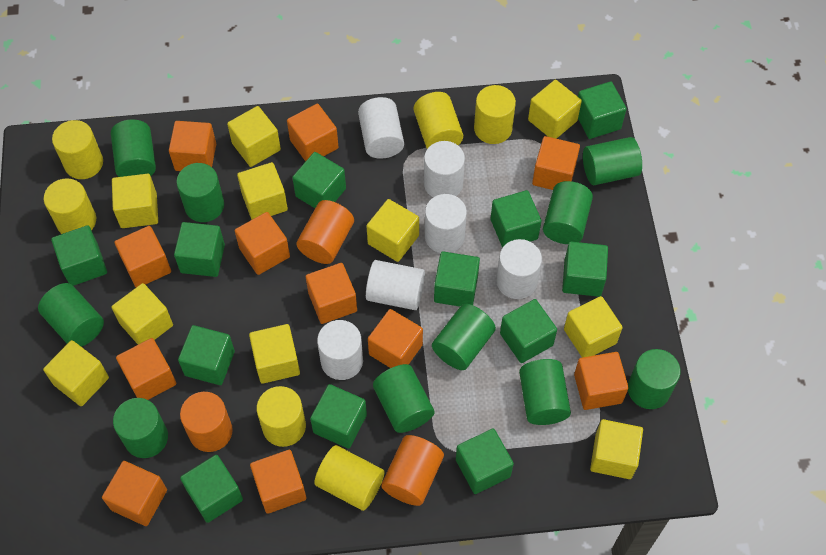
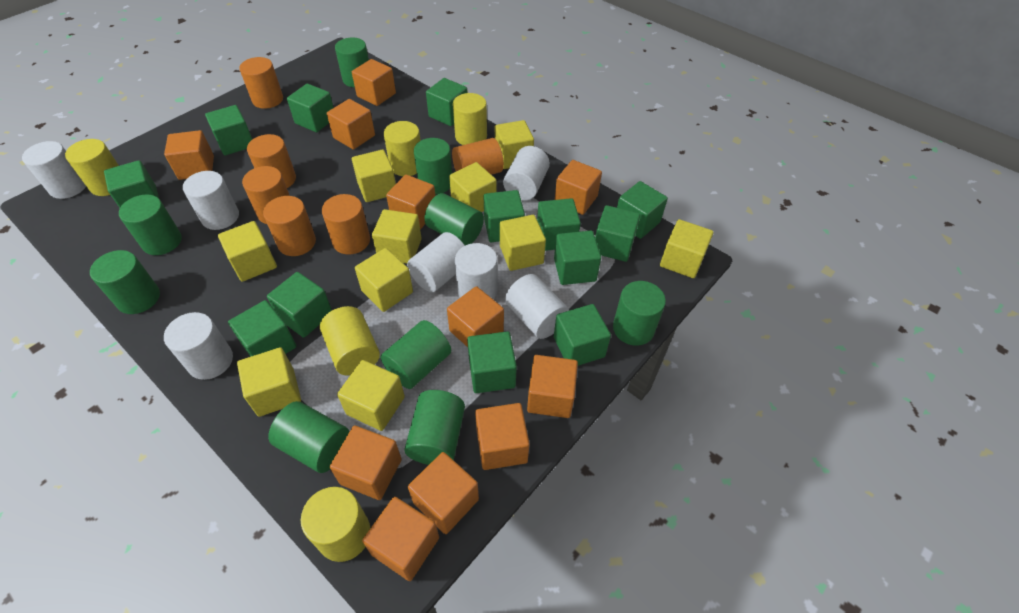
green cube: 12 -> 13
green cylinder: 10 -> 9
orange cylinder: 3 -> 6
white cylinder: 6 -> 7
yellow cylinder: 6 -> 5

